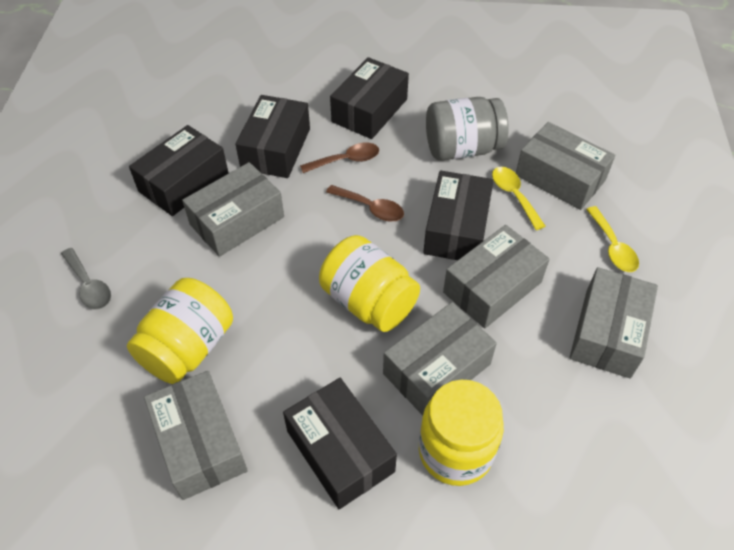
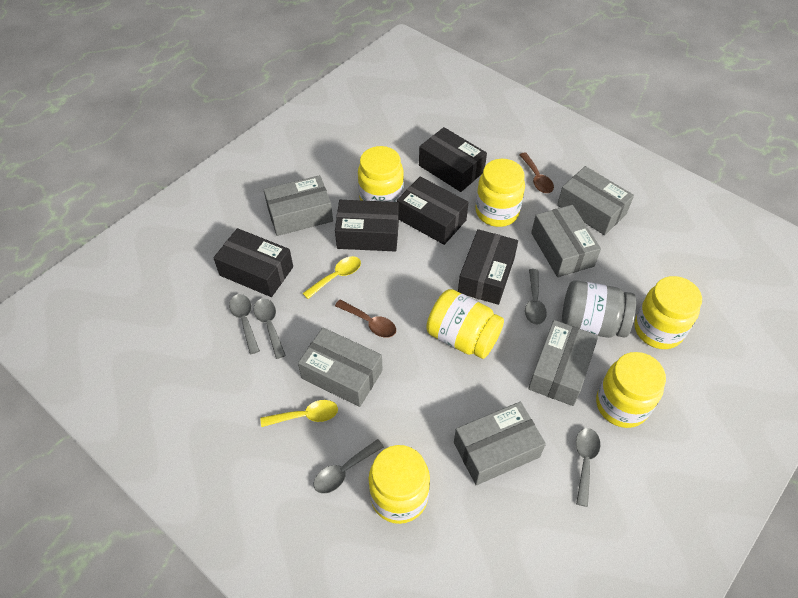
grey spoon: 1 -> 5
yellow jar: 3 -> 6

